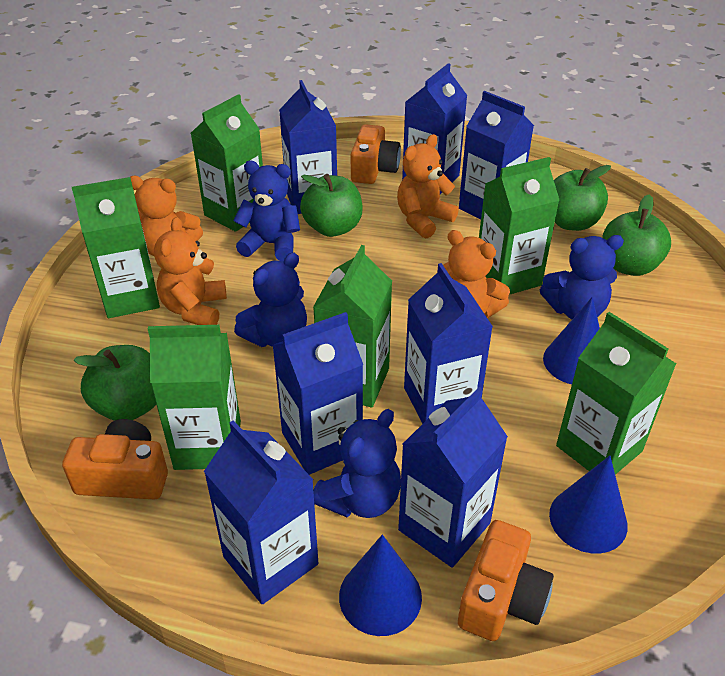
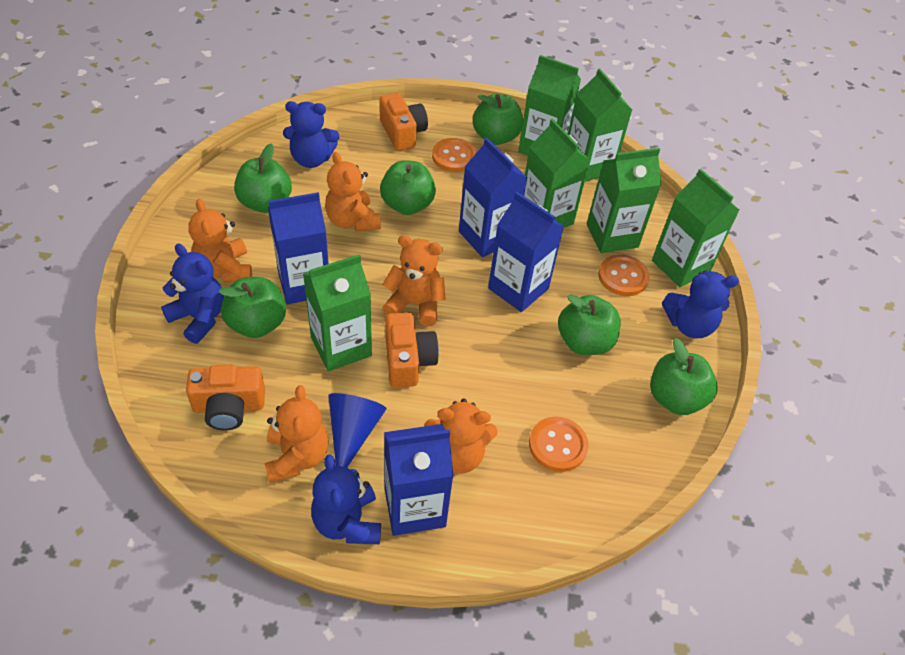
blue carton: 7 -> 4
blue cone: 3 -> 1
green apple: 4 -> 6
orange button: 0 -> 3
orange teddy bear: 4 -> 5

